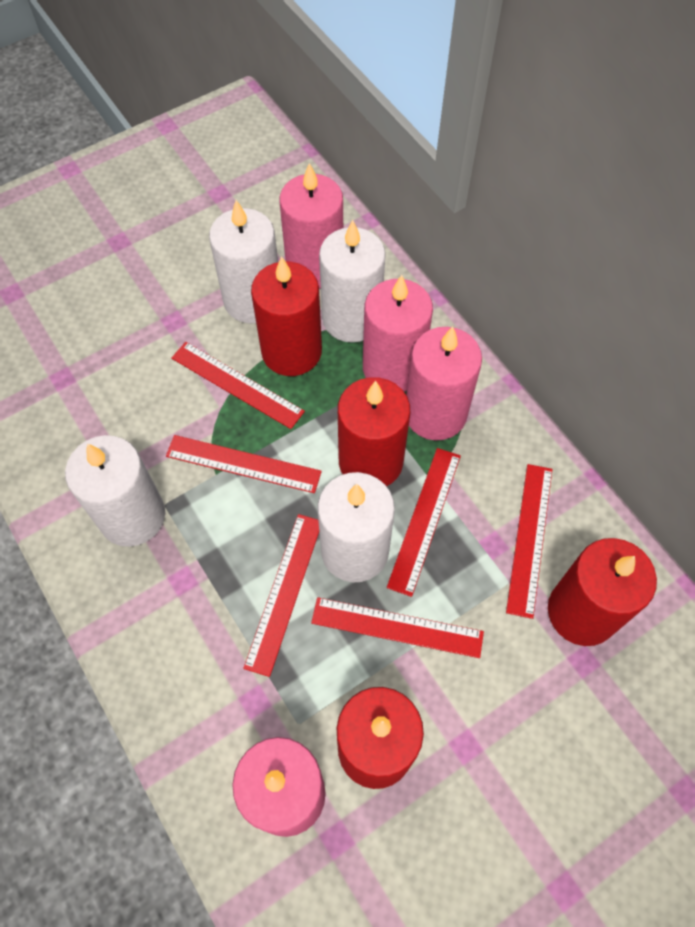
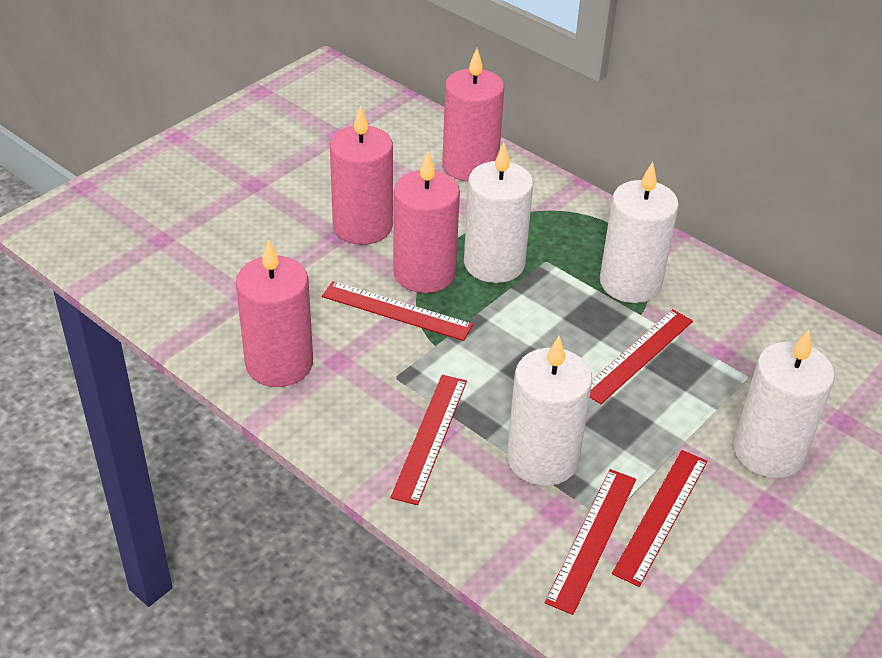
red candle: 4 -> 0
red ruler: 6 -> 5

